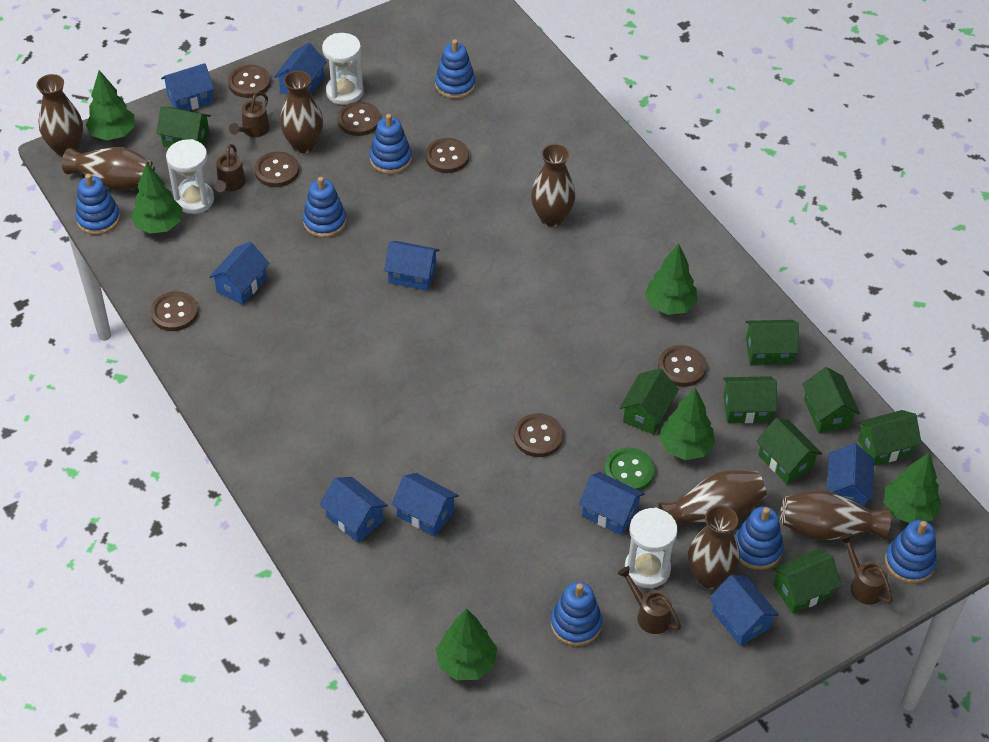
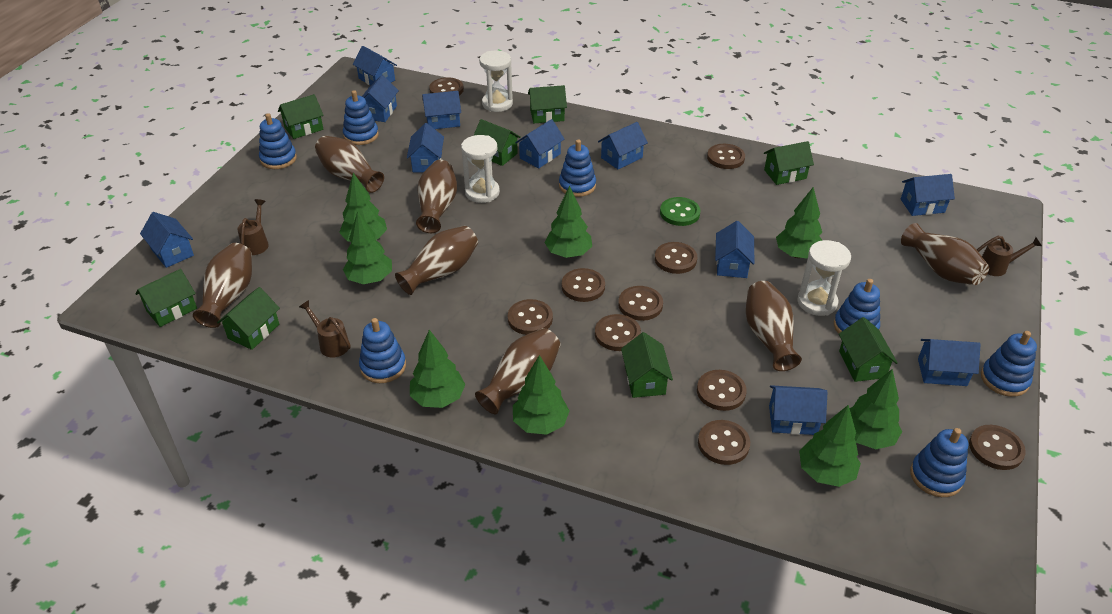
blue house: 9 -> 11
brown button: 7 -> 10
brown watering can: 4 -> 3
green tree: 6 -> 8

